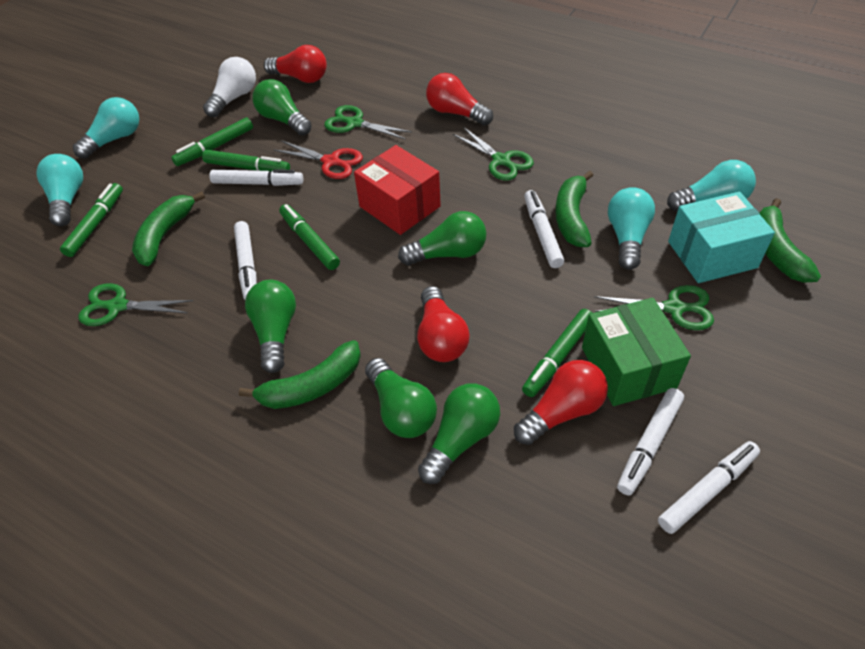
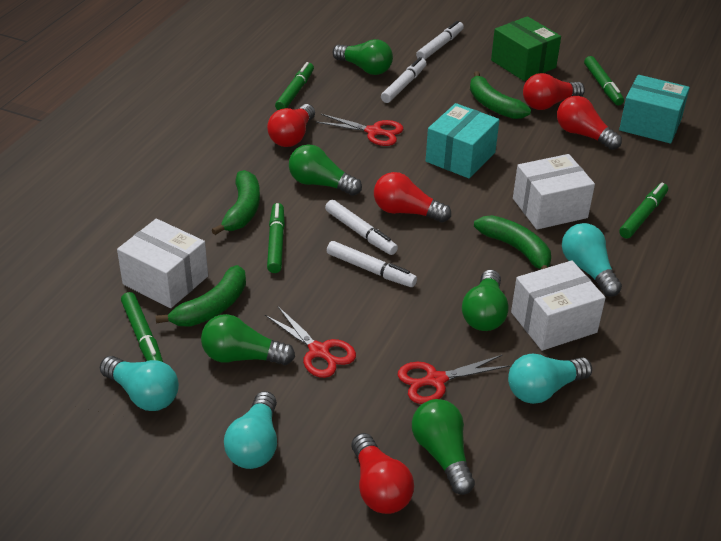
green scissors: 4 -> 0
red box: 1 -> 0
red light bulb: 4 -> 5
red scissors: 1 -> 3
turquoise box: 1 -> 2
white box: 0 -> 3
white light bulb: 1 -> 0
white marker: 5 -> 4

